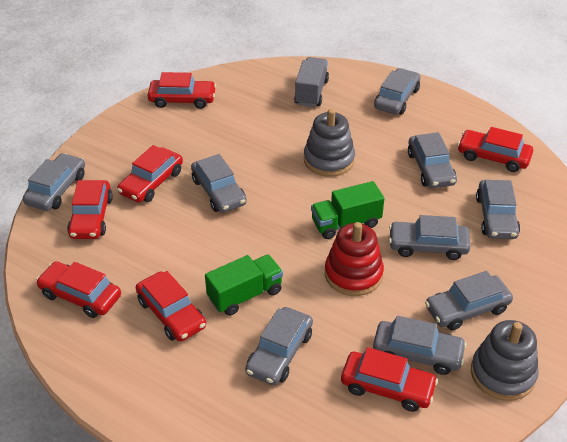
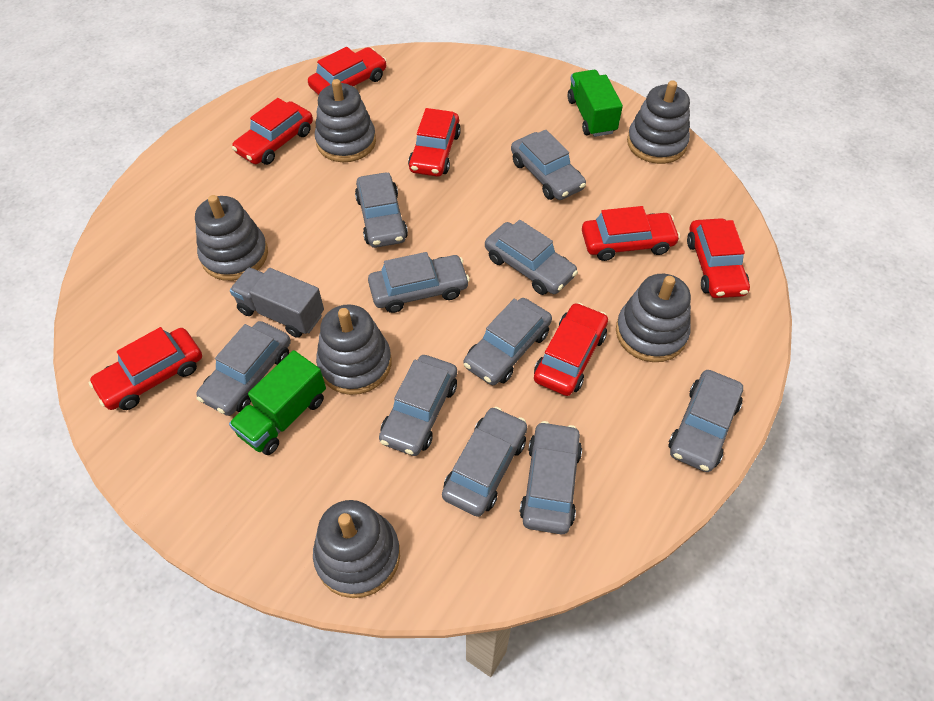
grey car: 9 -> 10
grey stacking toy: 2 -> 6
red stacking toy: 1 -> 0

